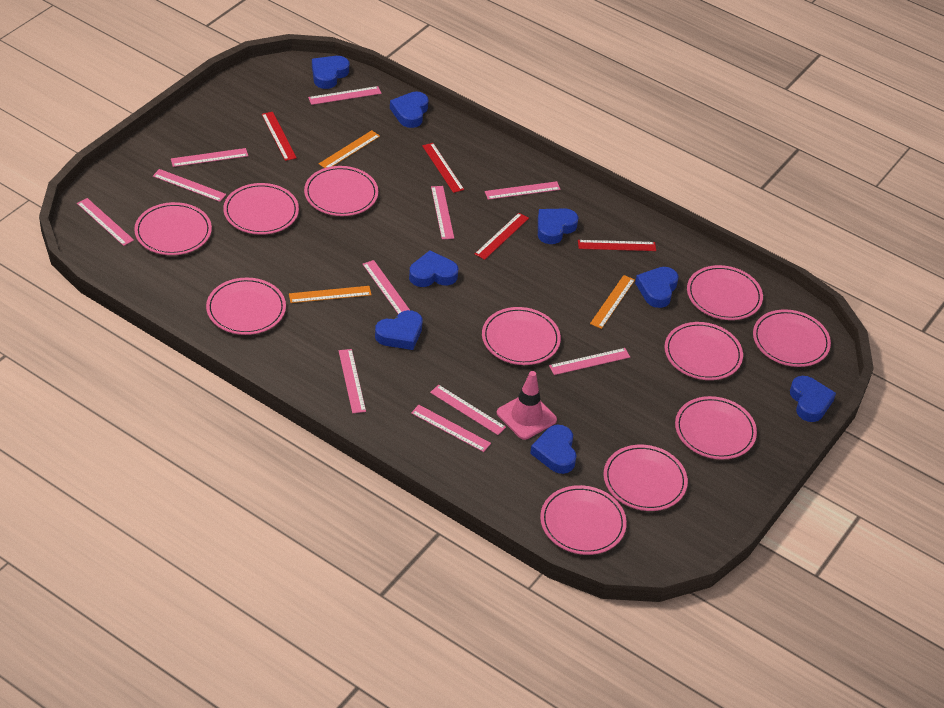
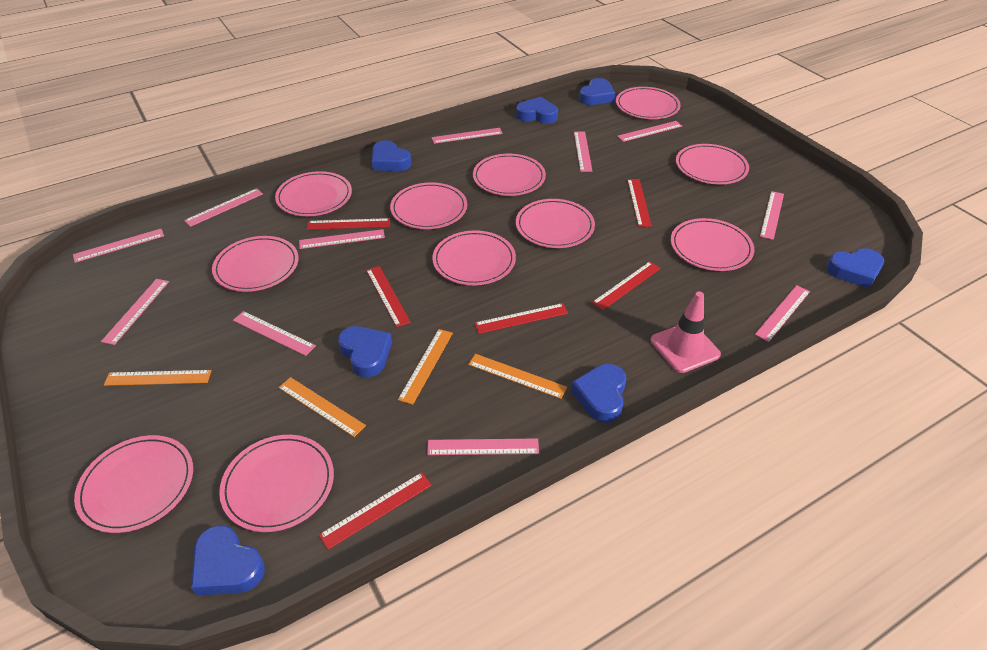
blue heart: 8 -> 7
orange ruler: 3 -> 4
red ruler: 4 -> 6

